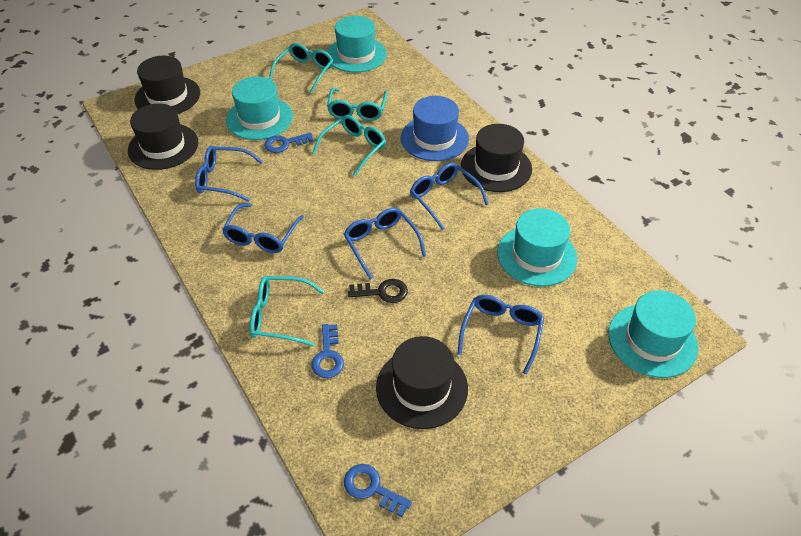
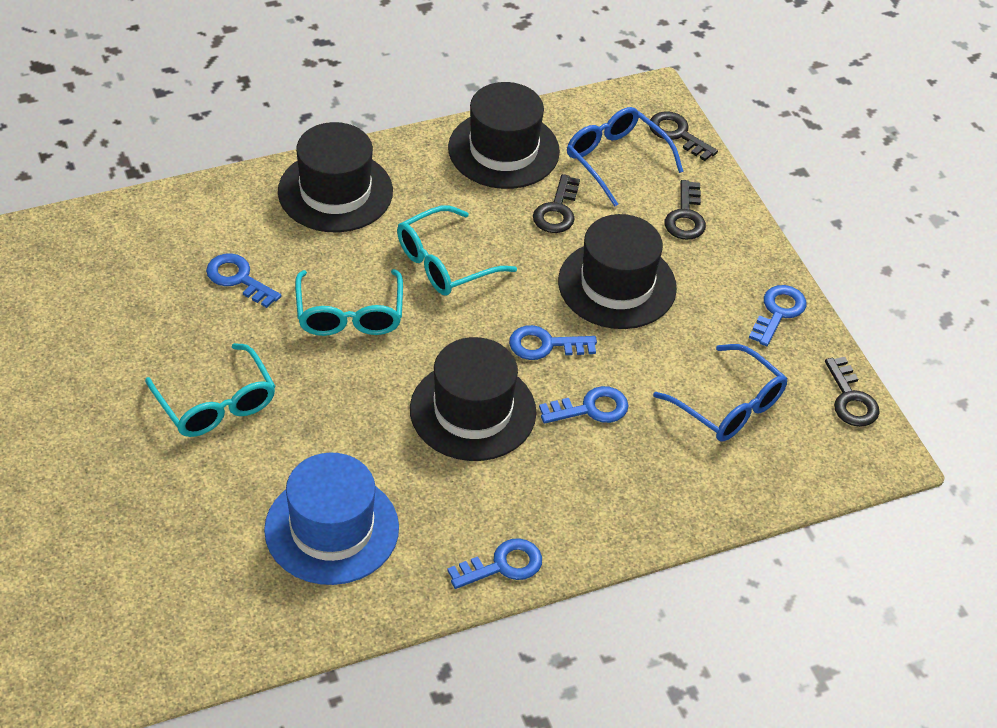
black key: 1 -> 4
blue glasses: 5 -> 2
blue key: 3 -> 5
turquoise glasses: 4 -> 3
turquoise hat: 4 -> 0

